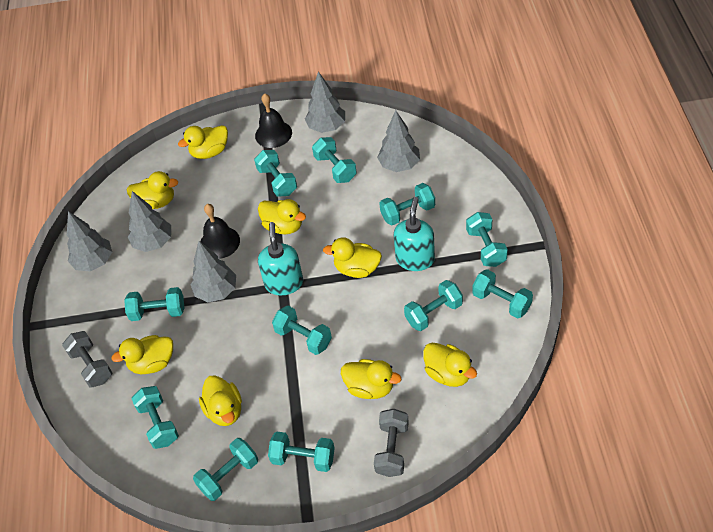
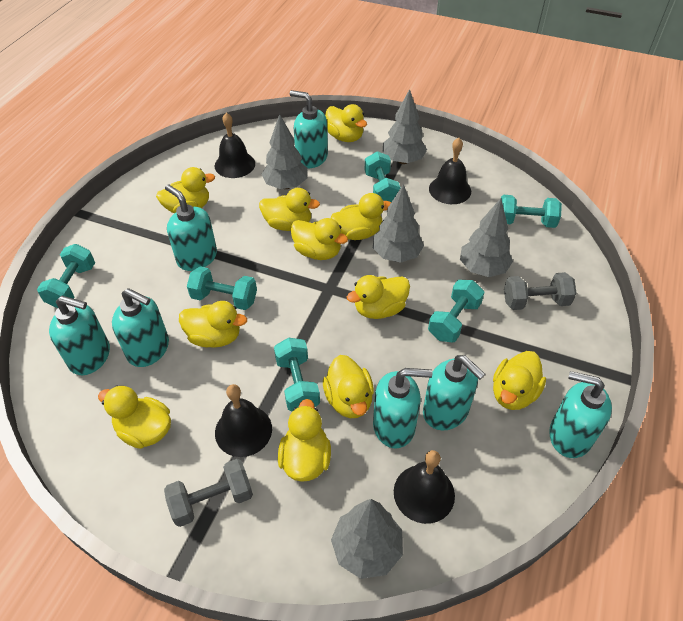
black bell: 2 -> 4
turquoise dumbbell: 11 -> 6
turquoise soap dispenser: 2 -> 7
yellow duck: 8 -> 11

